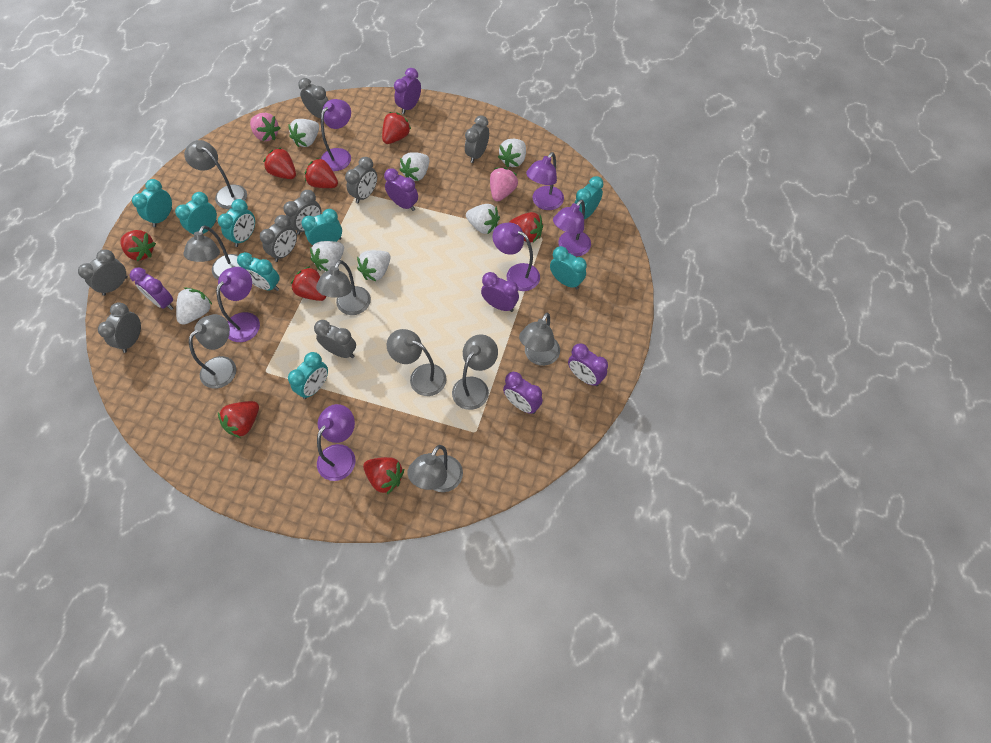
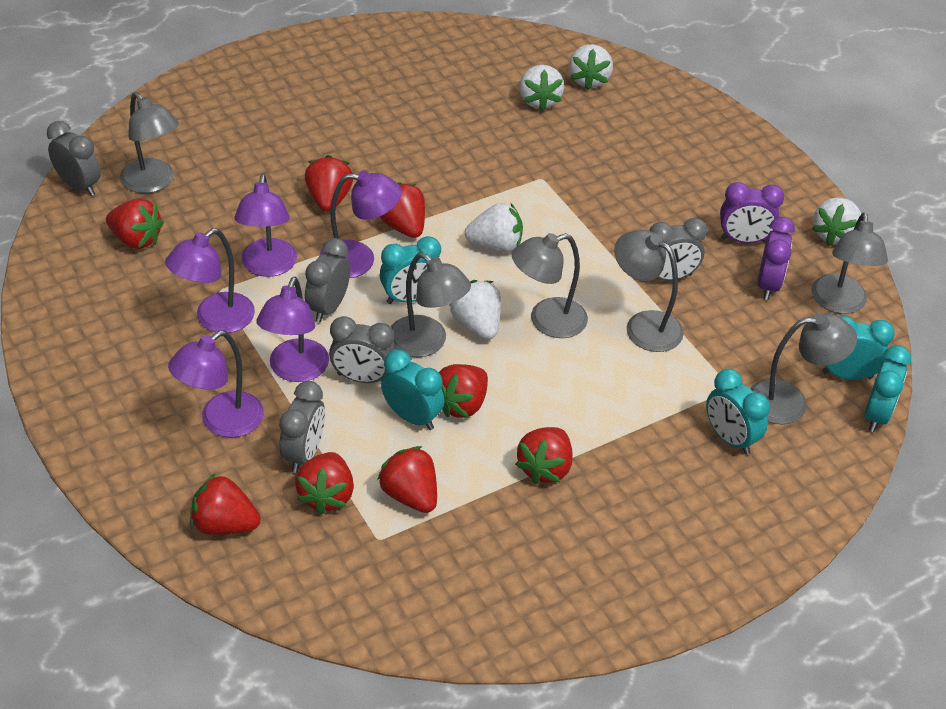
grey clock: 8 -> 5
grey lamp: 8 -> 6
pink strawberry: 2 -> 0
purple clock: 6 -> 2
purple lamp: 6 -> 5
turquoise clock: 8 -> 5
white strawberry: 7 -> 5

